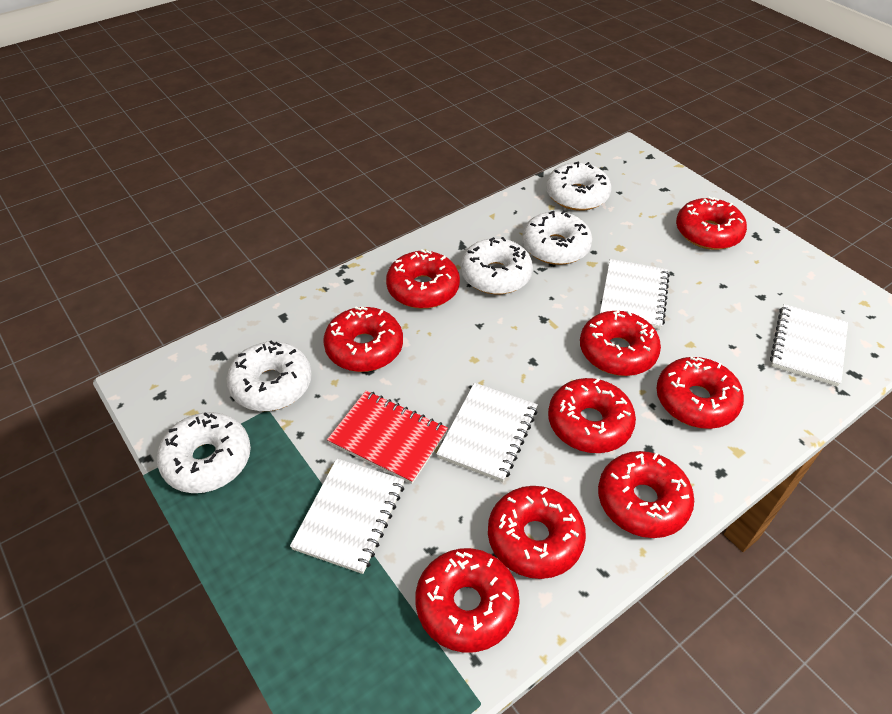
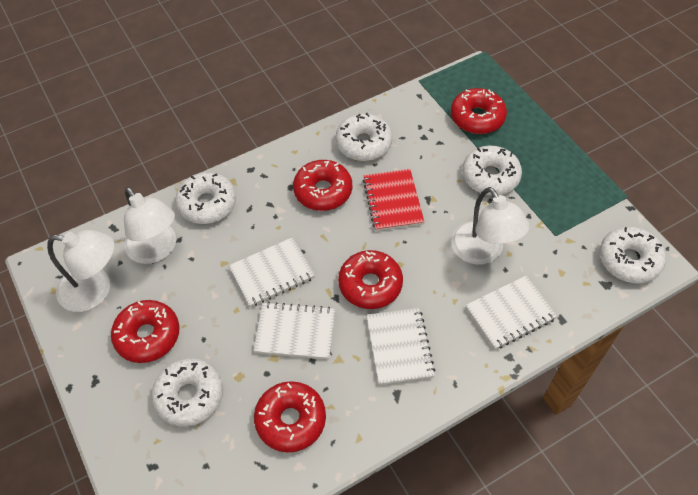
red donut: 9 -> 5
white lamp: 0 -> 3

